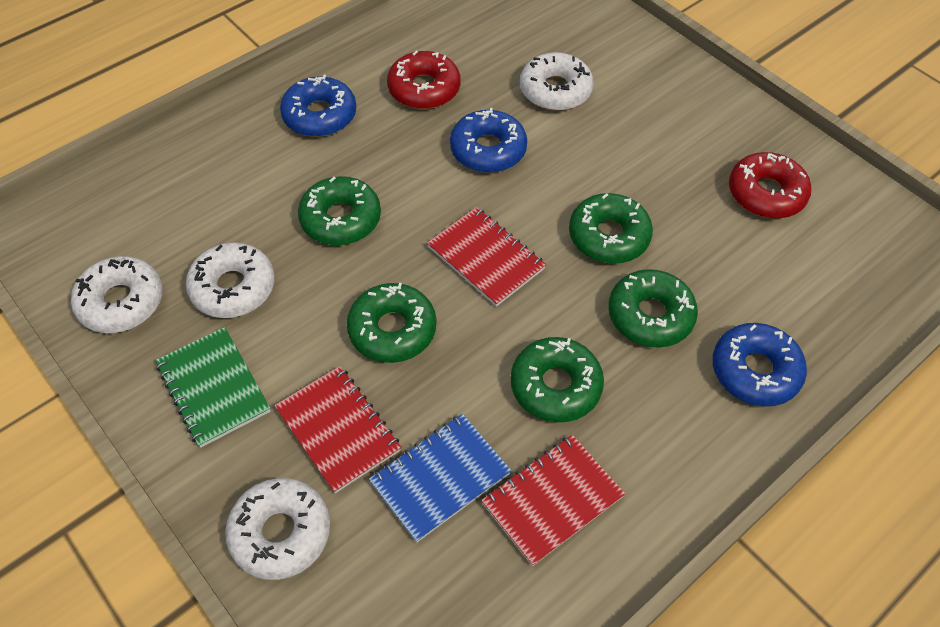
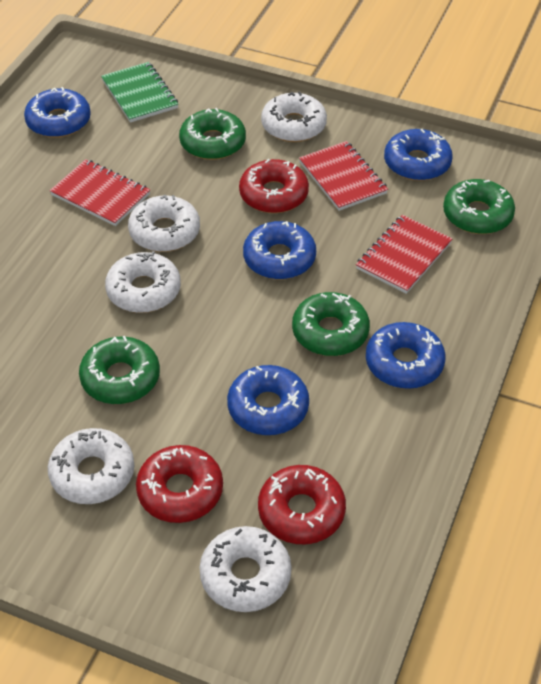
blue donut: 3 -> 5
blue notebook: 1 -> 0
green donut: 5 -> 4
red donut: 2 -> 3
white donut: 4 -> 5

